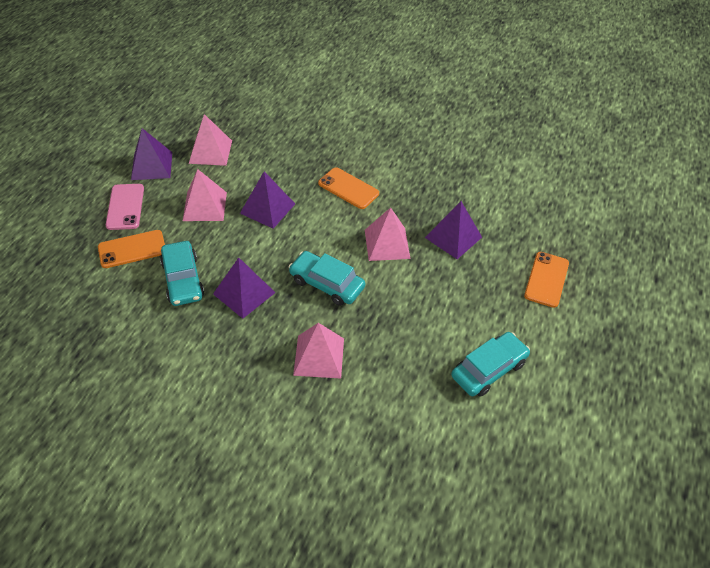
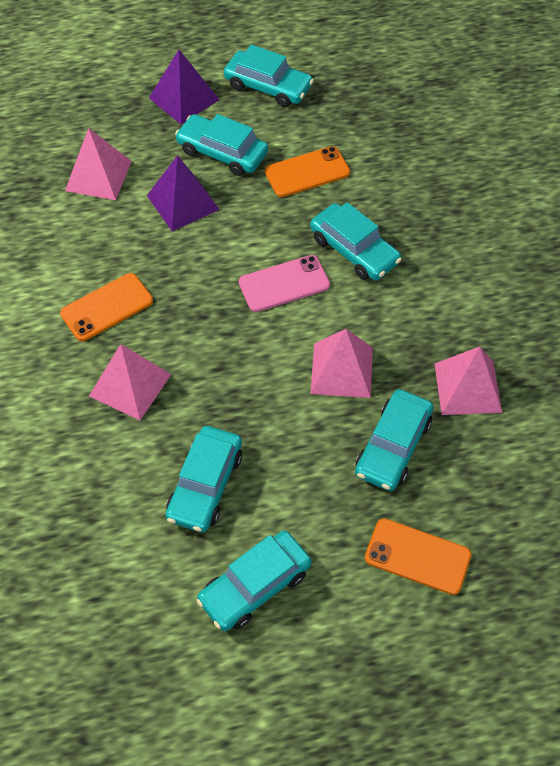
purple pyramid: 4 -> 2
turquoise car: 3 -> 6

